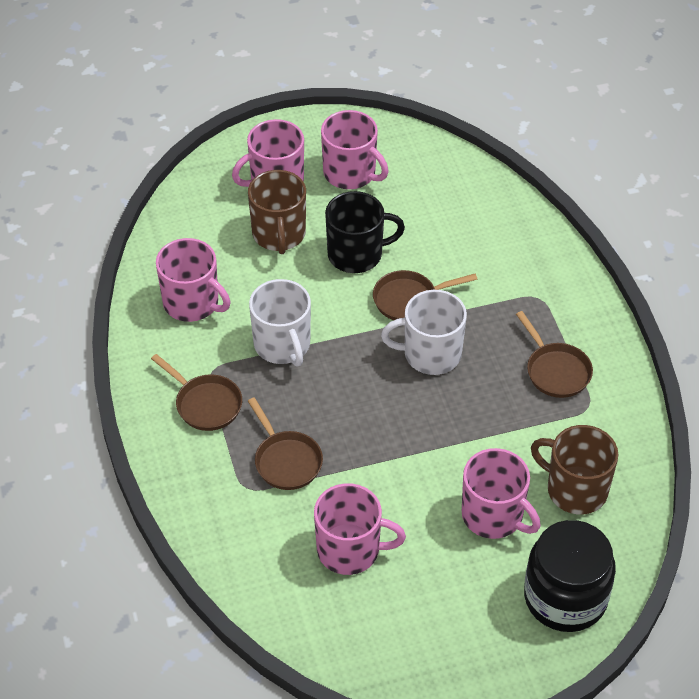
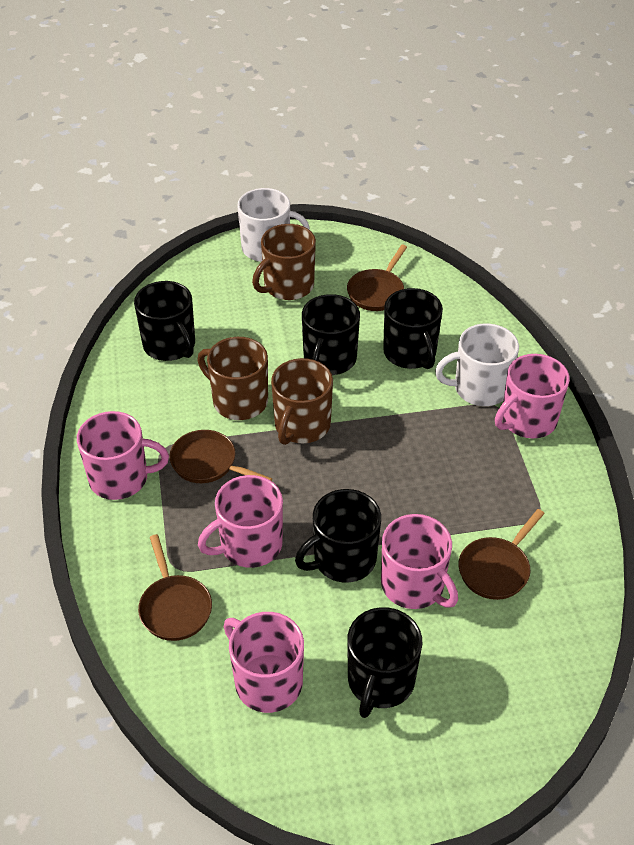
black jar: 1 -> 0
black mug: 1 -> 5
brown mug: 2 -> 3

